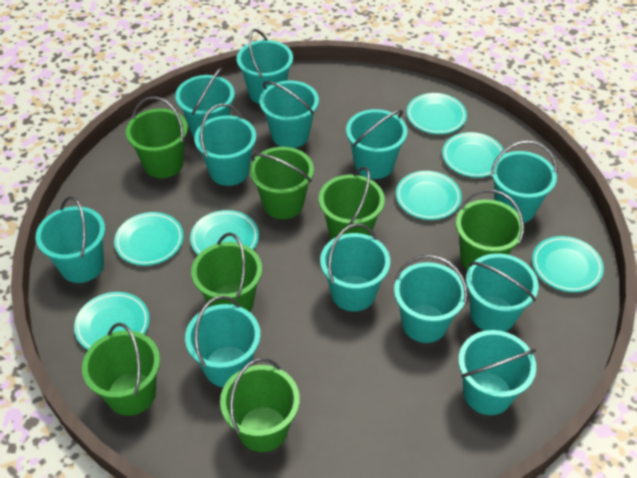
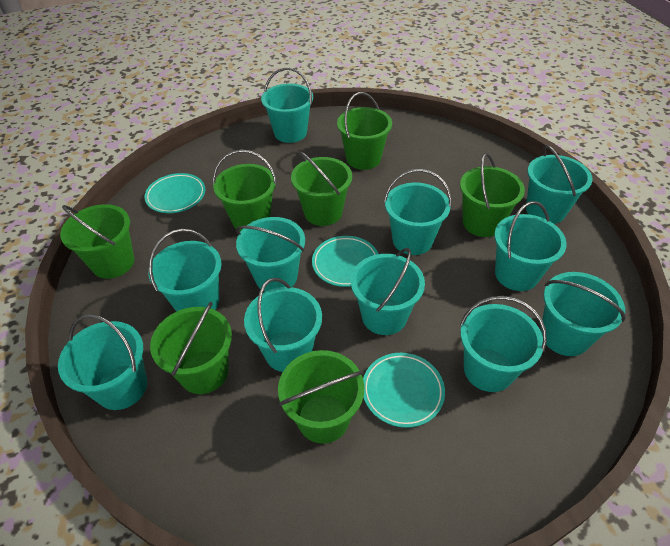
turquoise bucket: 12 -> 11
turquoise plate: 7 -> 3

